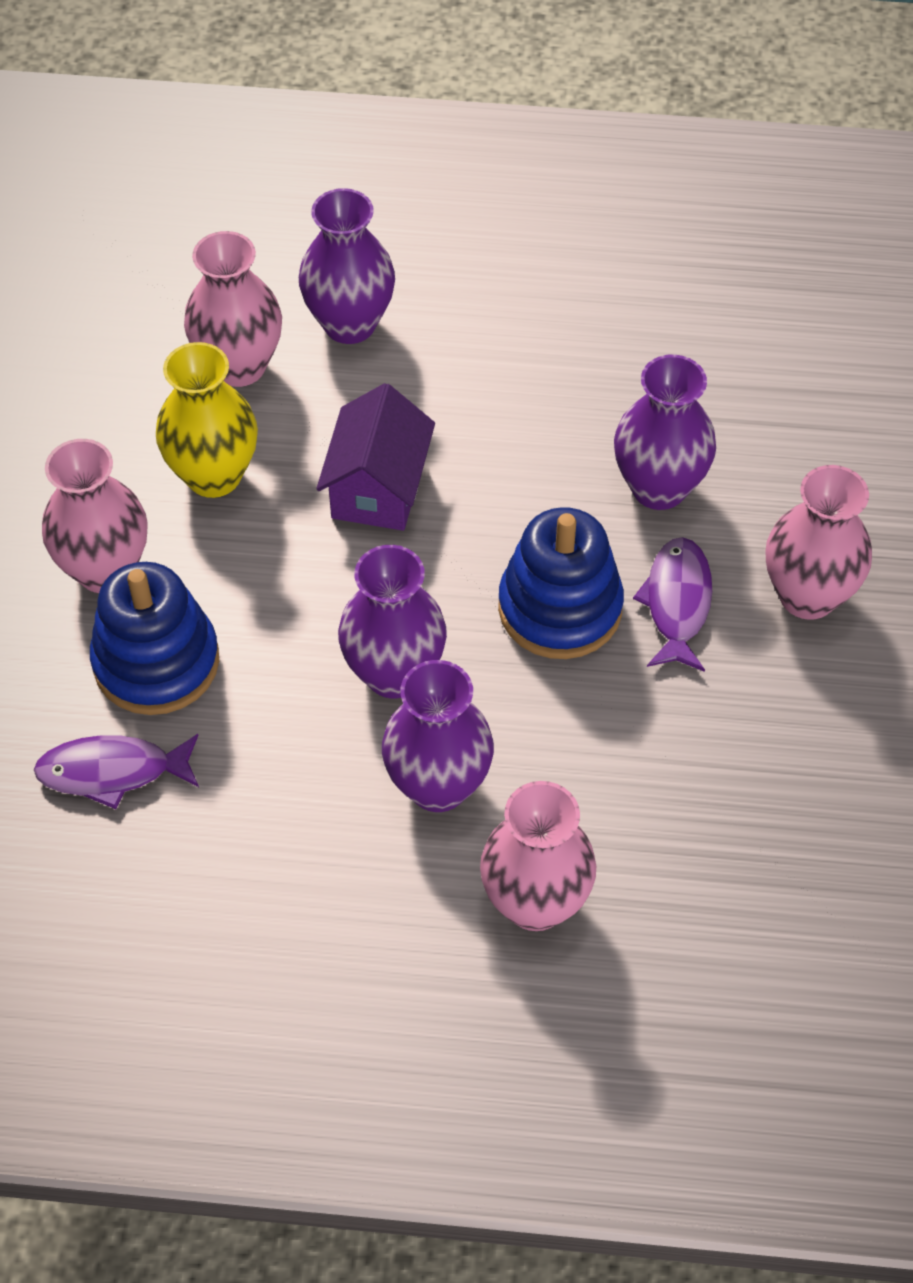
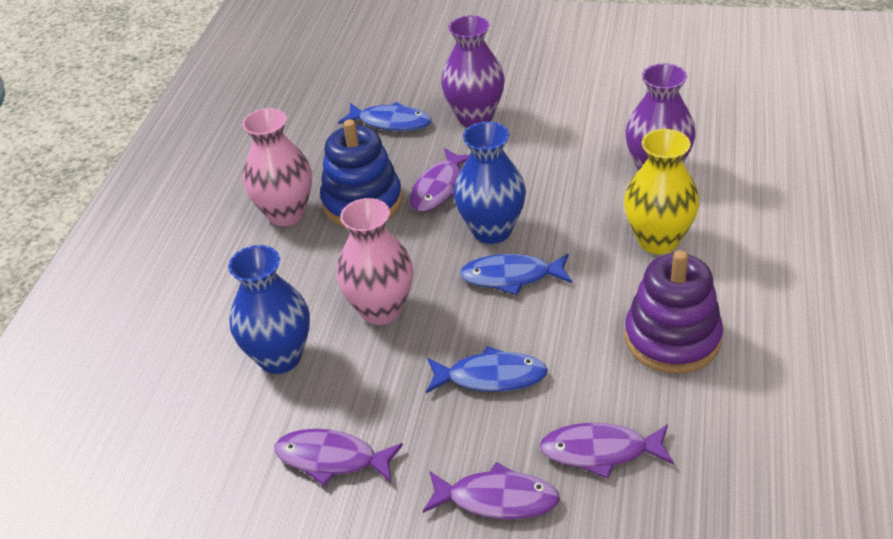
blue fish: 0 -> 3
blue stacking toy: 2 -> 1
blue vase: 0 -> 2
pink vase: 4 -> 2
purple fish: 2 -> 4
purple house: 1 -> 0
purple stacking toy: 0 -> 1
purple vase: 4 -> 2

